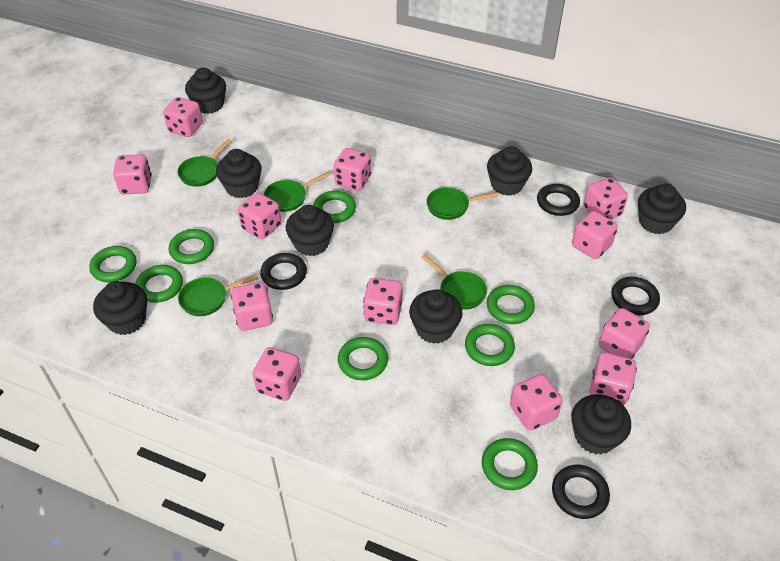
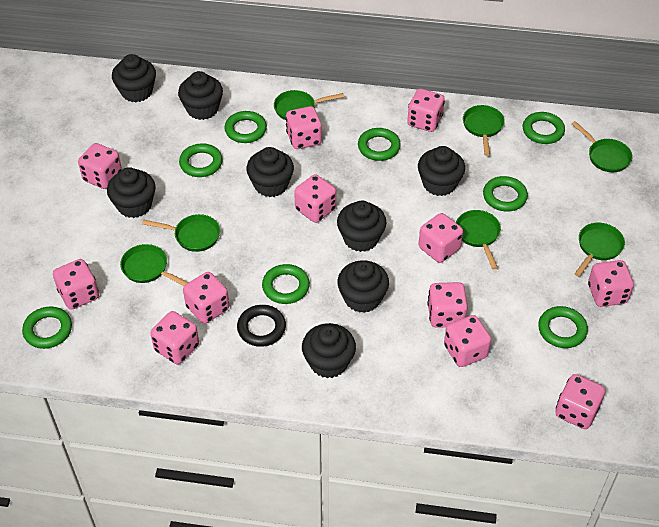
black ring: 4 -> 1
green pan: 5 -> 7

